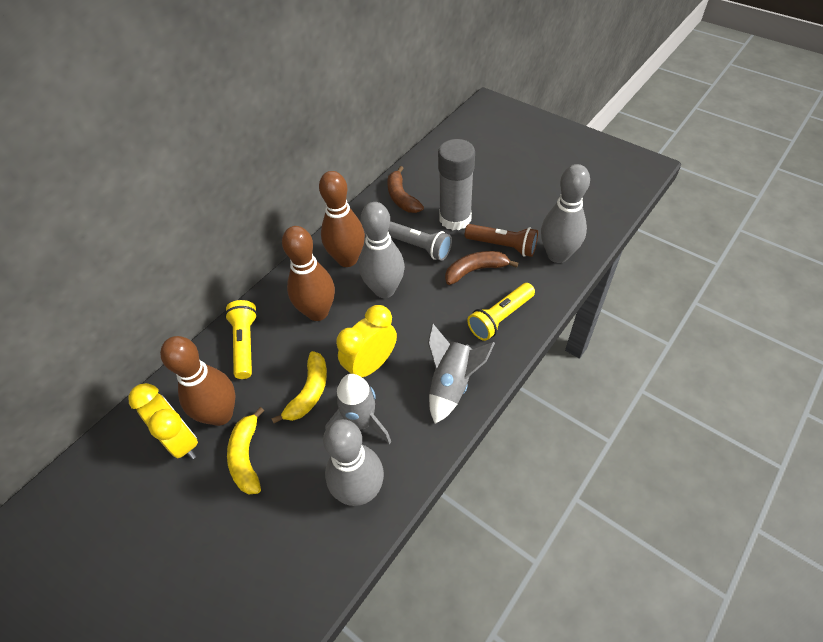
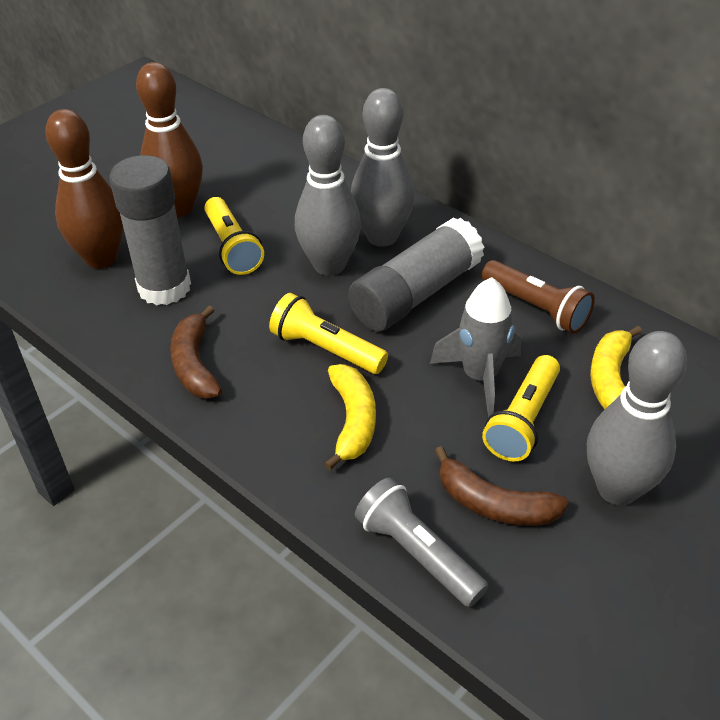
brown bowling pin: 3 -> 2
grey glue stick: 1 -> 2
grey rocket: 2 -> 1
yellow clock: 2 -> 0
yellow flashlight: 2 -> 3

